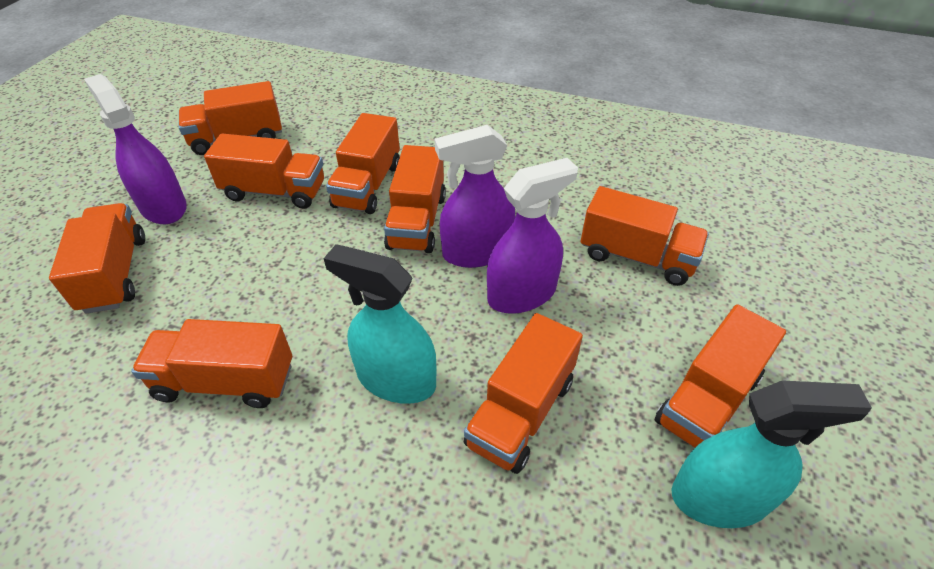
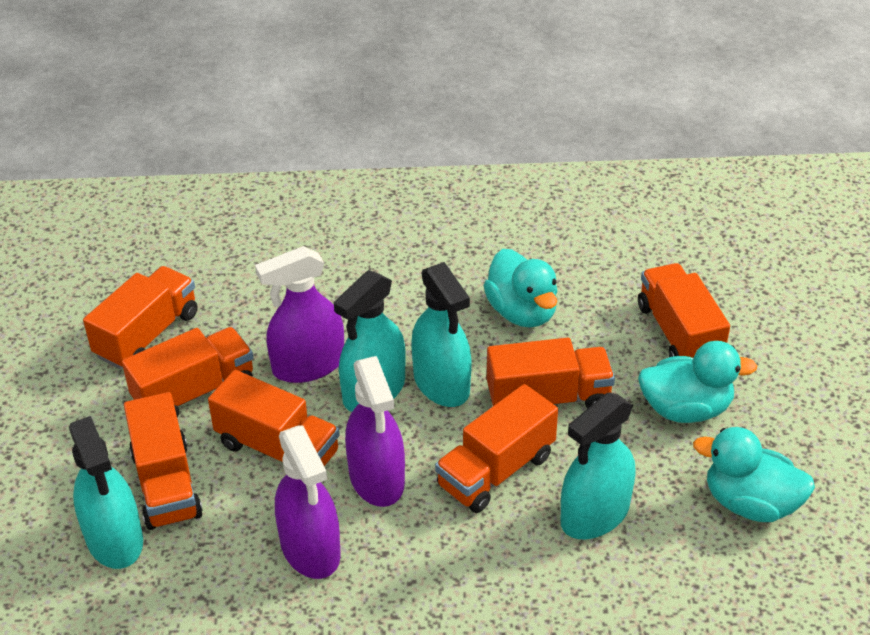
orange truck: 9 -> 7
turquoise duck: 0 -> 3
turquoise spray bottle: 2 -> 4

